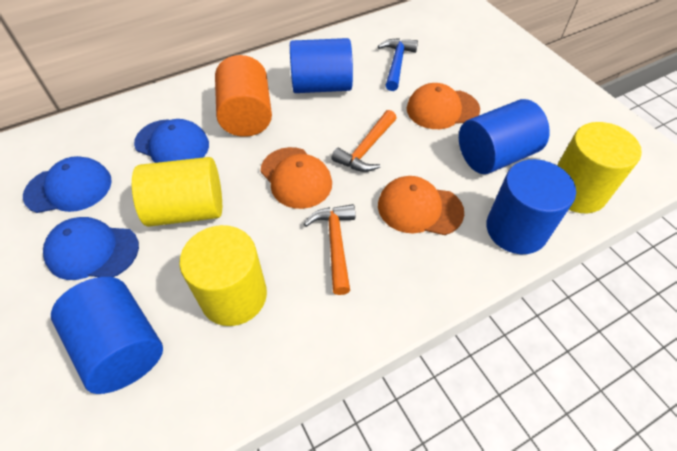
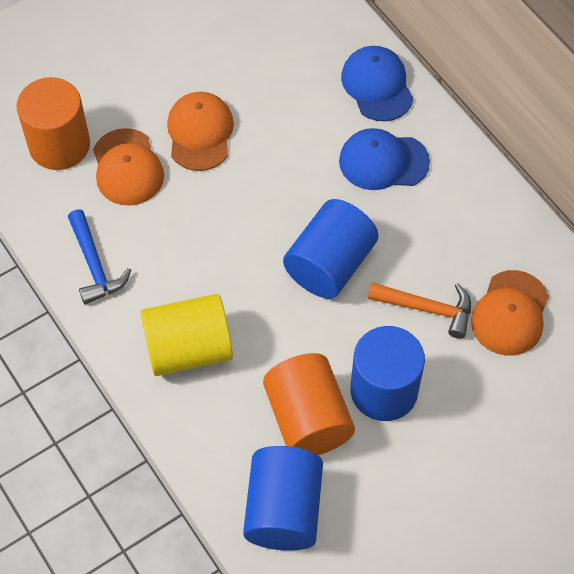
blue cap: 3 -> 2
blue cylinder: 4 -> 3
orange cylinder: 1 -> 2
orange hammer: 2 -> 1
yellow cylinder: 3 -> 1

